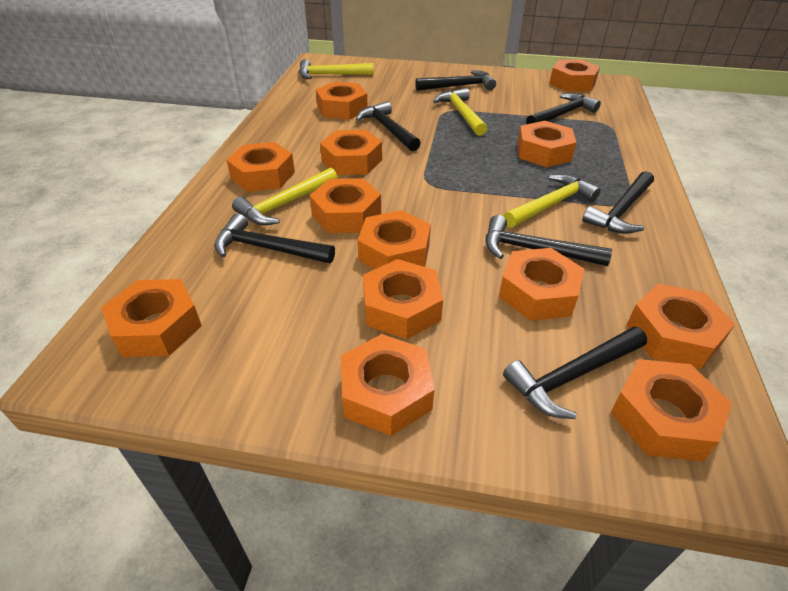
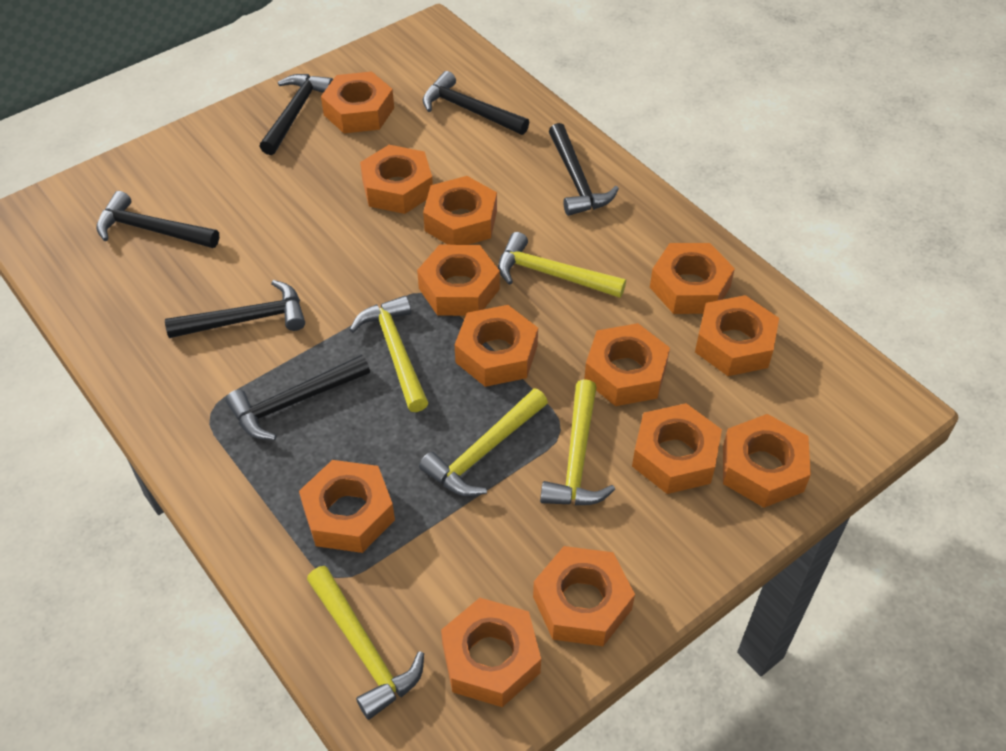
black hammer: 7 -> 6
yellow hammer: 4 -> 5

